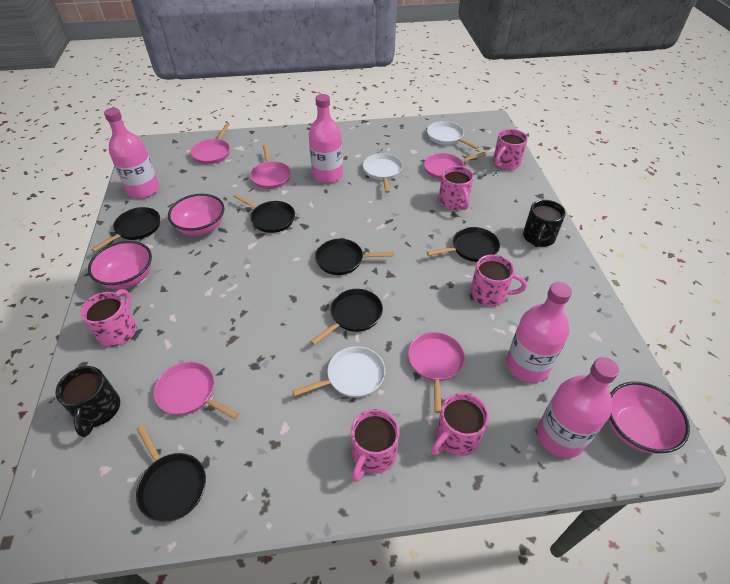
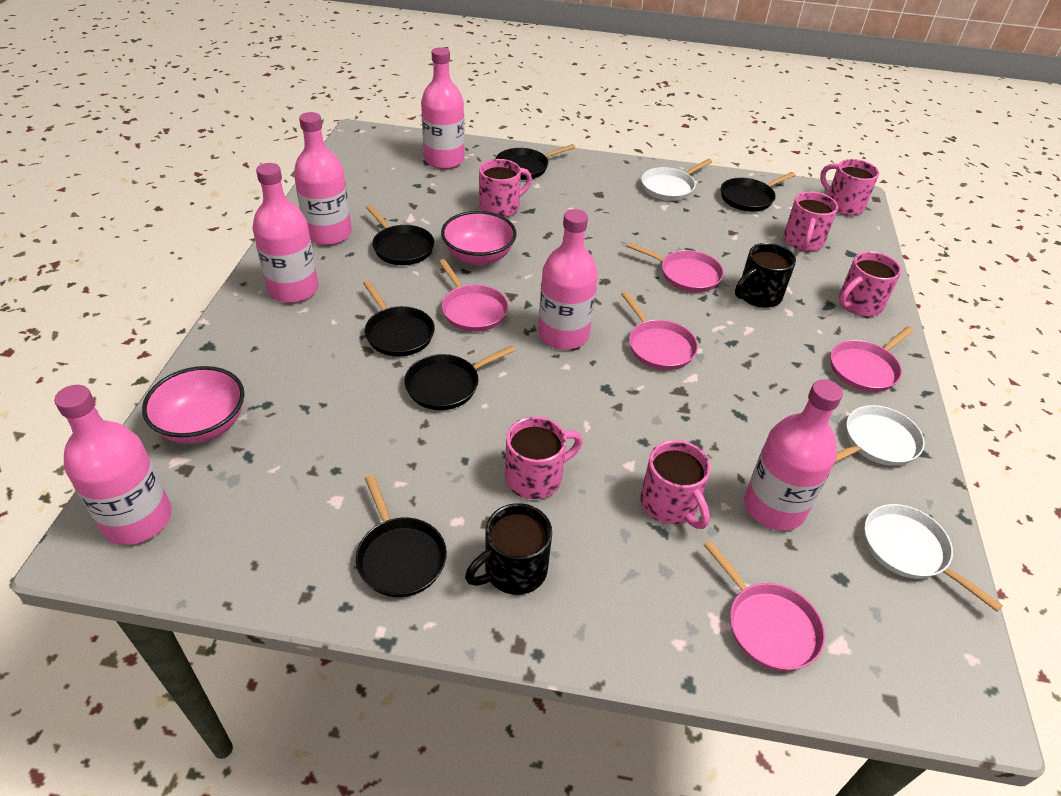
pink bottle: 4 -> 6
pink bowl: 3 -> 2

